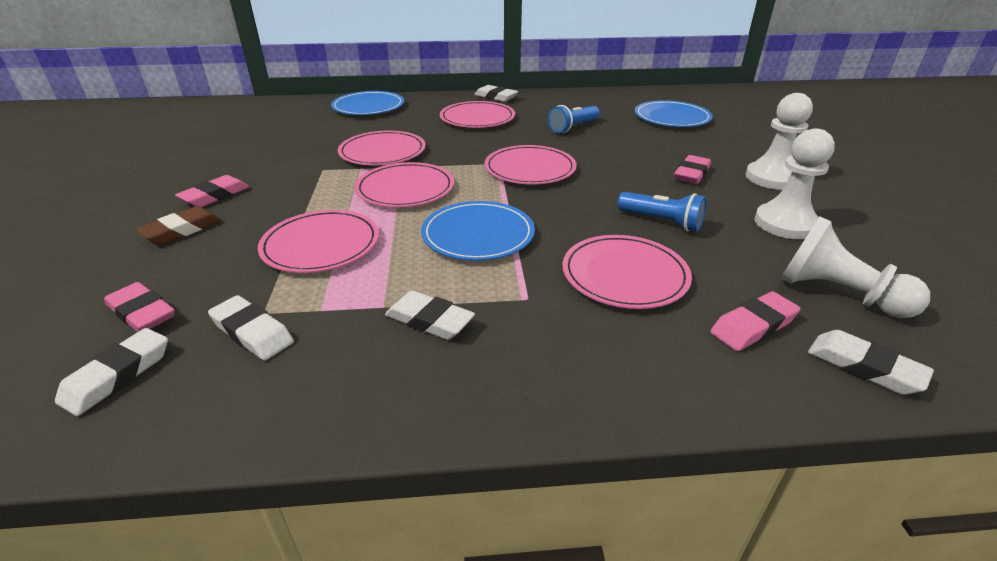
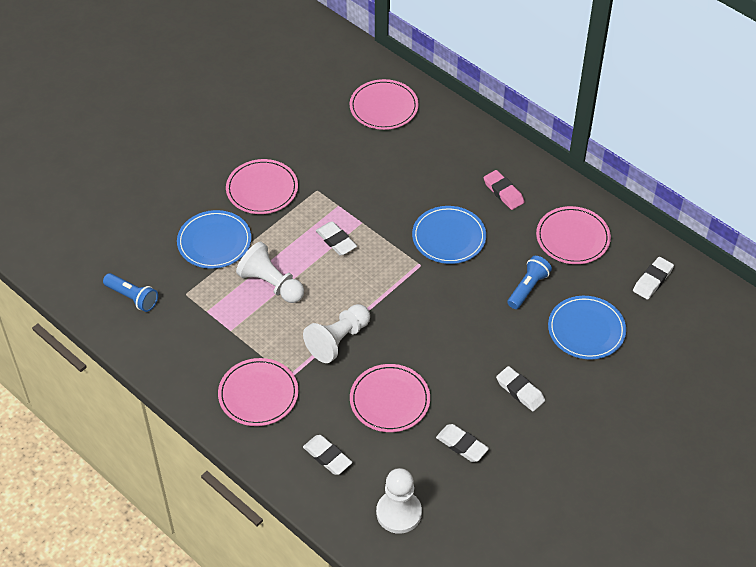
brown eraser: 1 -> 0
pink eraser: 4 -> 1
pink plate: 6 -> 5

